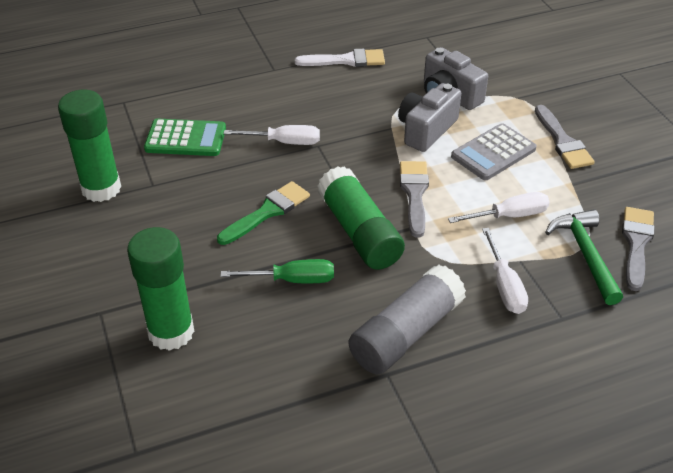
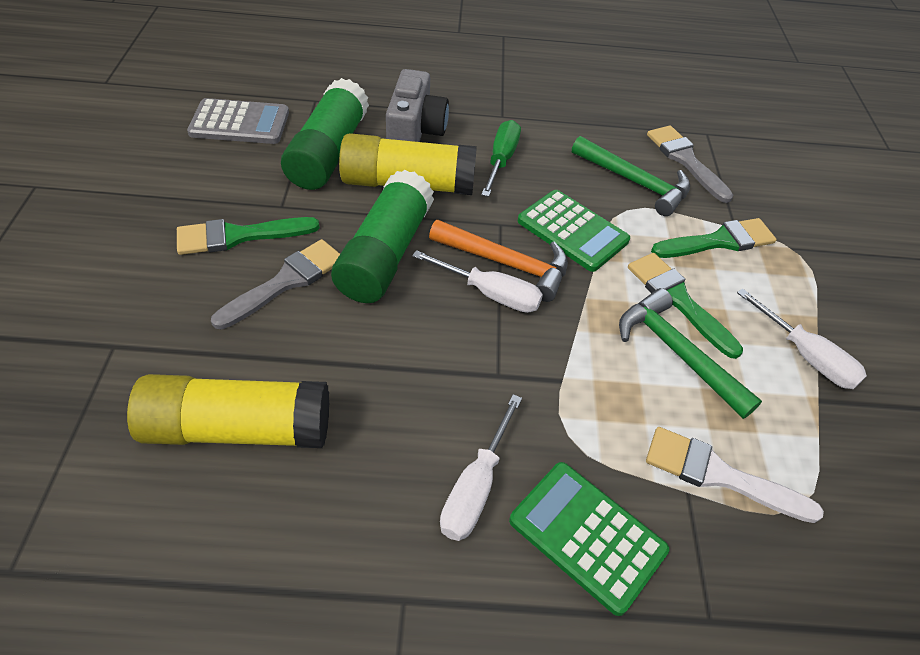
green brush: 1 -> 3
green calculator: 1 -> 2
green glue stick: 3 -> 2
green hammer: 1 -> 2
grey brush: 3 -> 2
grey camera: 2 -> 1
grey glue stick: 1 -> 0
orange hammer: 0 -> 1
yellow glue stick: 0 -> 2

